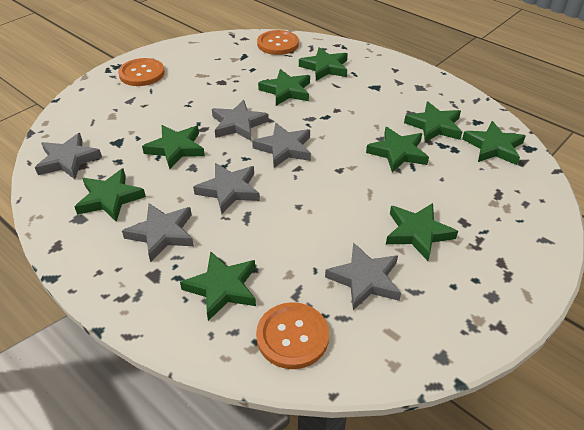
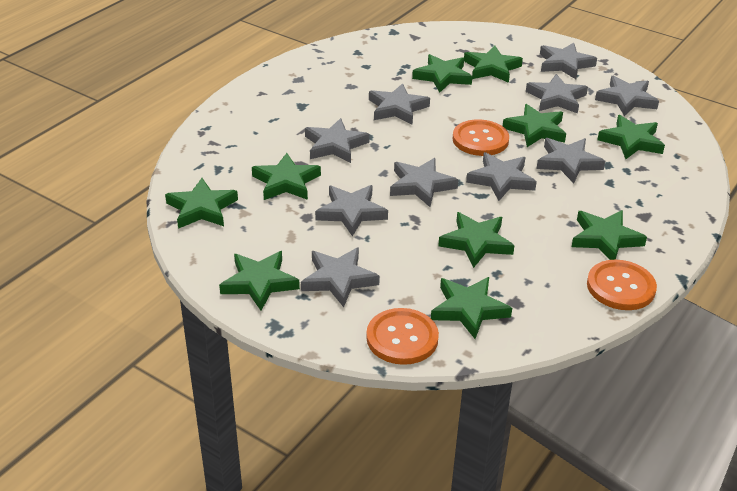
green star: 9 -> 10
grey star: 6 -> 10

